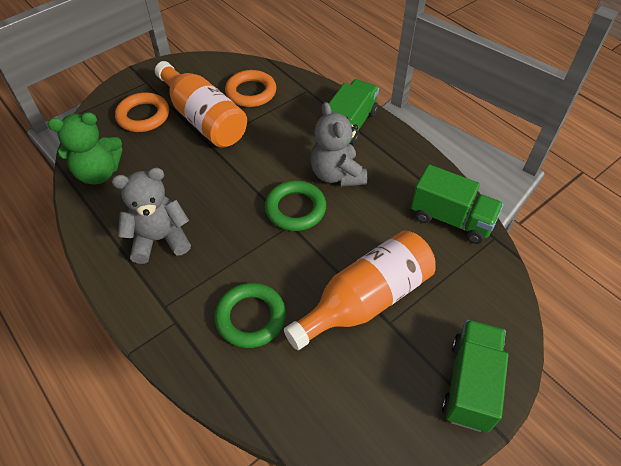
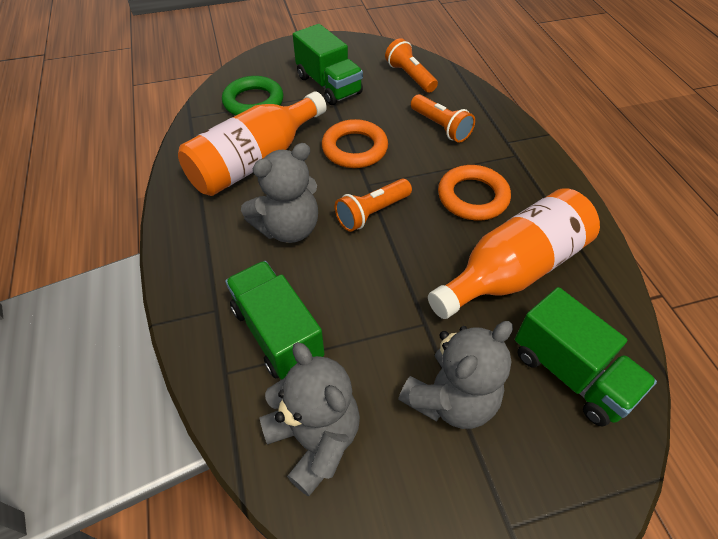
green ring: 2 -> 1
green teddy bear: 1 -> 0
grey teddy bear: 2 -> 3
orange flashlight: 0 -> 3

